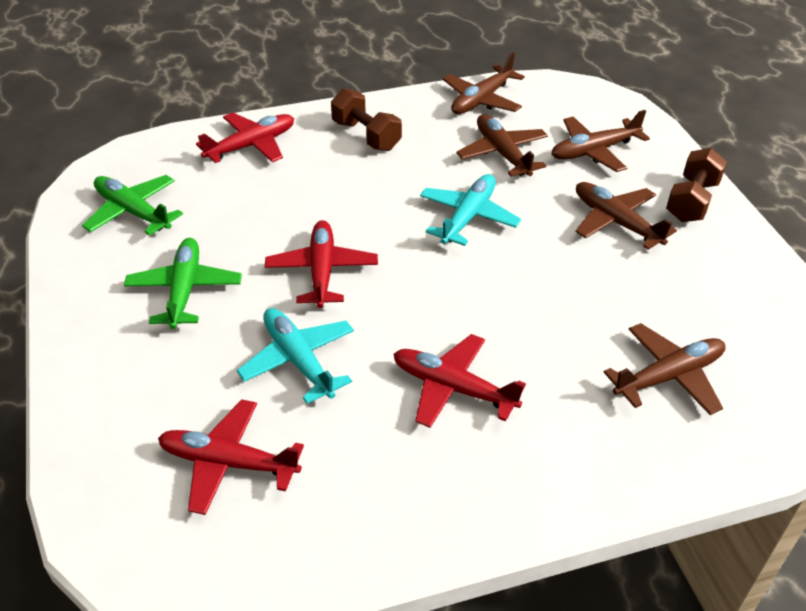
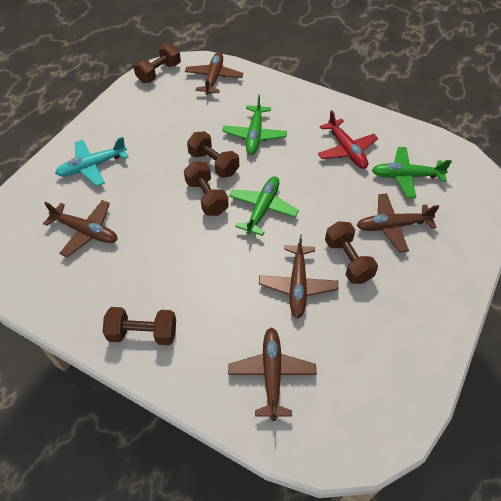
brown dumbbell: 2 -> 5
green plane: 2 -> 3
red plane: 4 -> 1
turquoise plane: 2 -> 1

